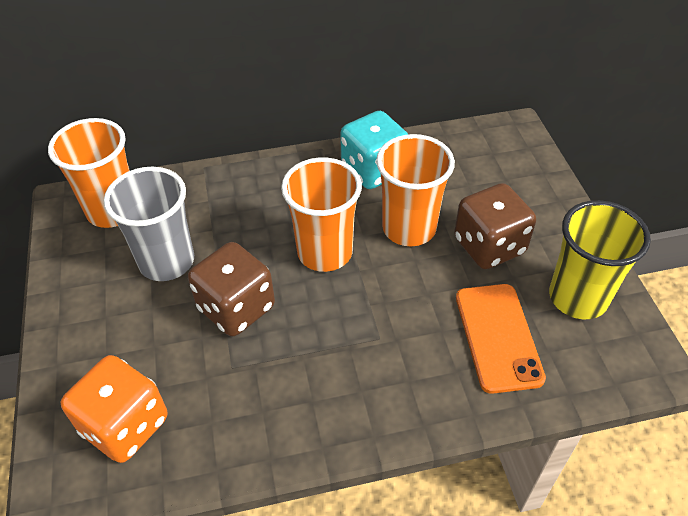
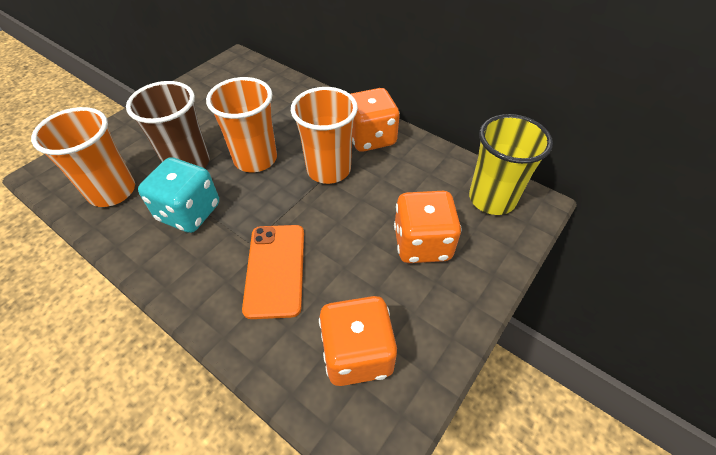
brown cup: 0 -> 1
brown dice: 2 -> 0
grey cup: 1 -> 0
orange dice: 1 -> 3

